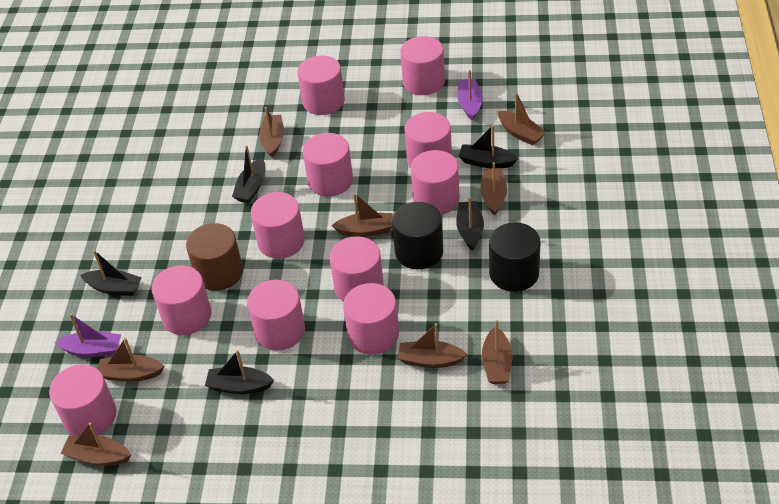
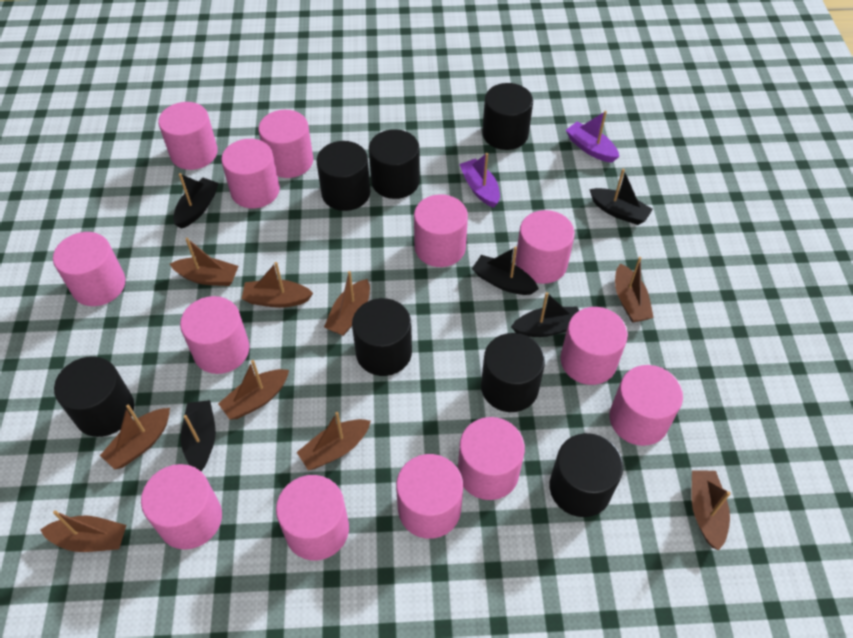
black cylinder: 2 -> 7
brown boat: 8 -> 9
brown cylinder: 1 -> 0
pink cylinder: 11 -> 13

